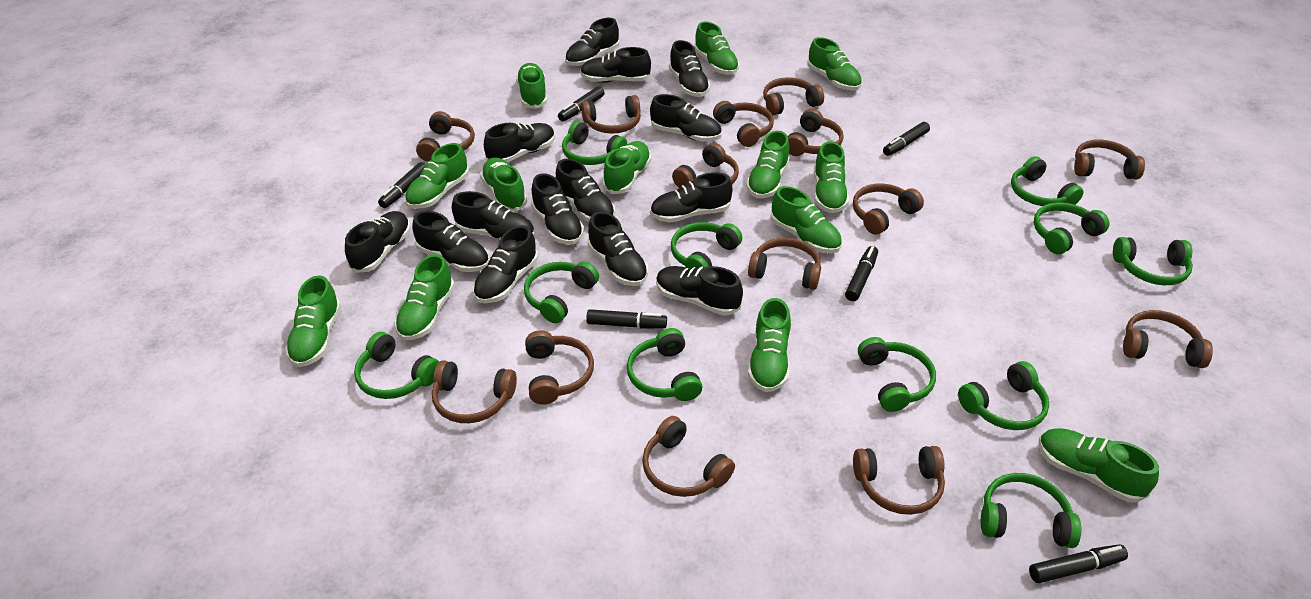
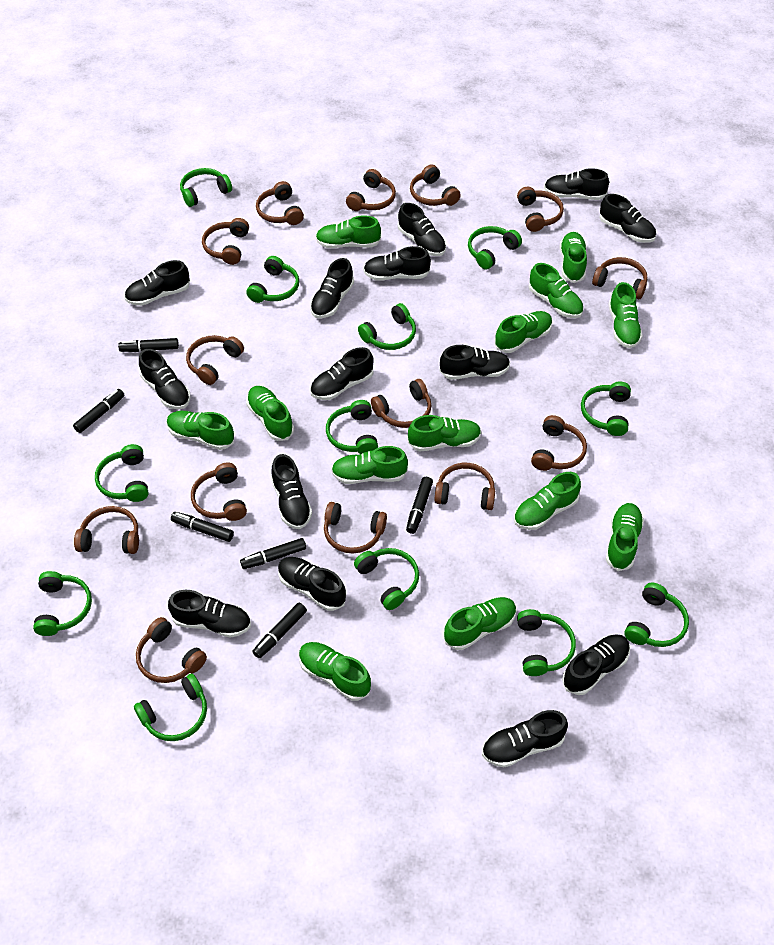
green headphones: 11 -> 12

